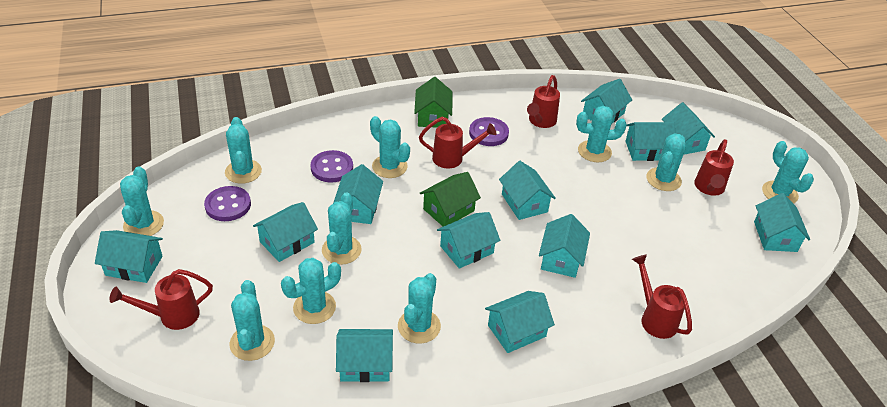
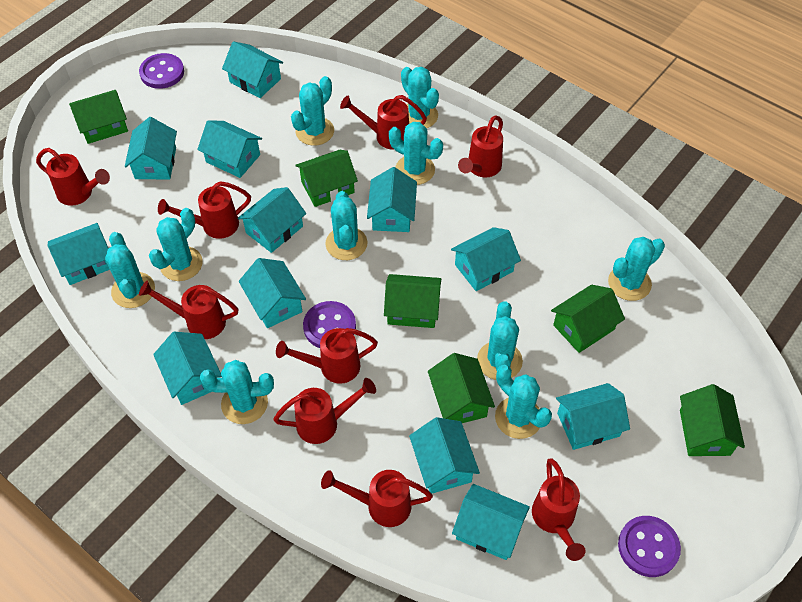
green house: 2 -> 6
red watering can: 5 -> 9

